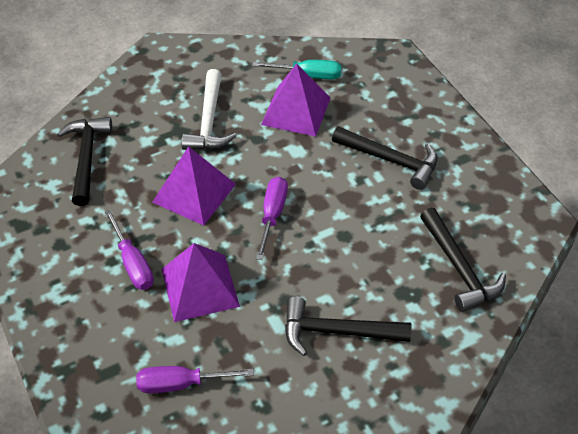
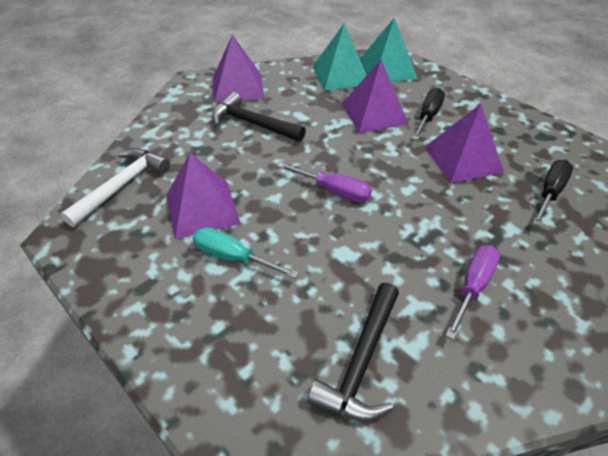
black hammer: 4 -> 2
black screwdriver: 0 -> 2
purple pyramid: 3 -> 4
purple screwdriver: 3 -> 2
turquoise pyramid: 0 -> 2

